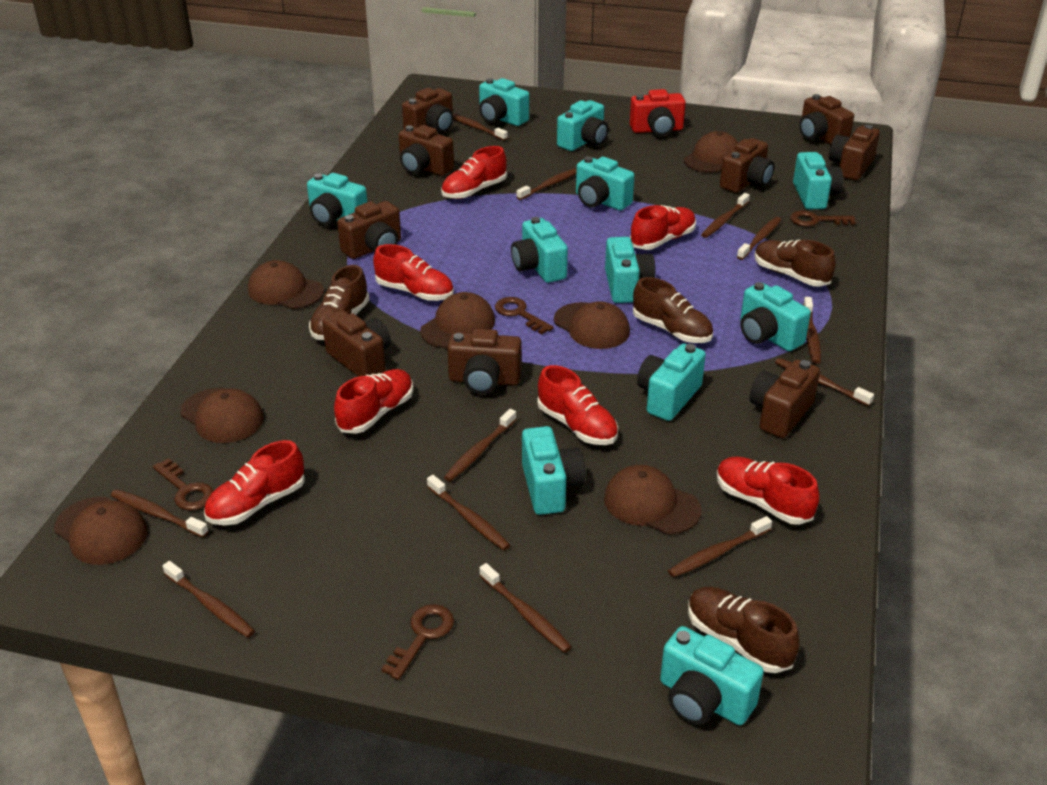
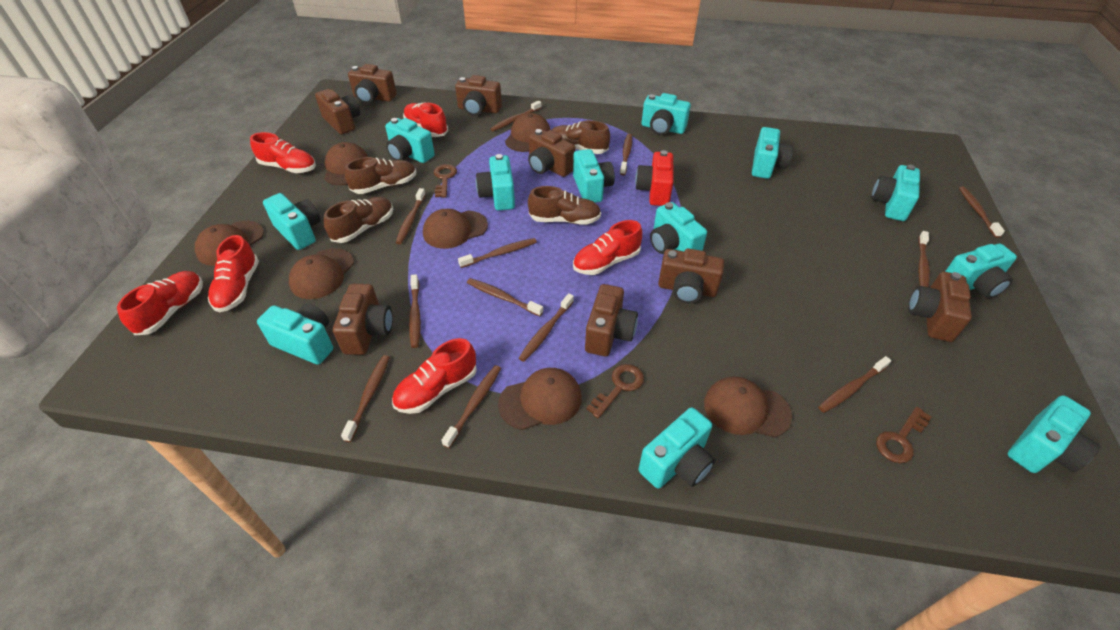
brown camera: 9 -> 8
brown key: 4 -> 3
red shoe: 7 -> 6
turquoise camera: 11 -> 12

